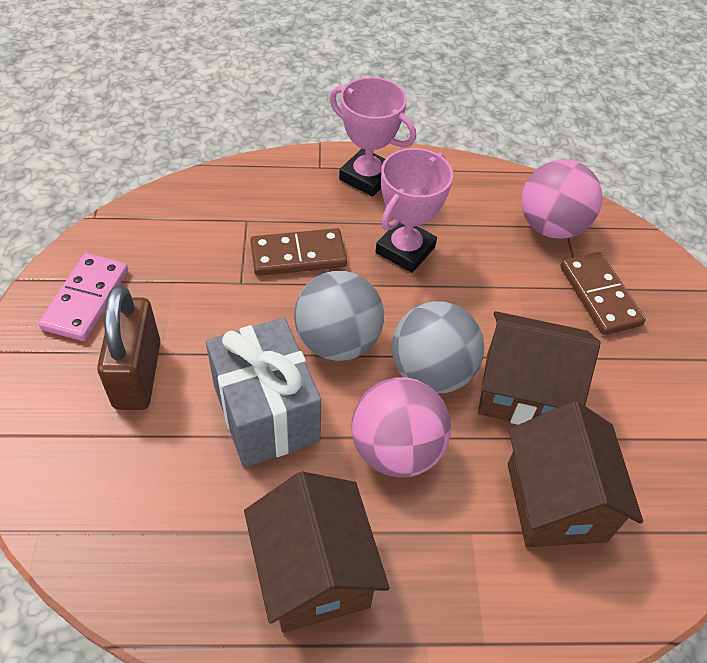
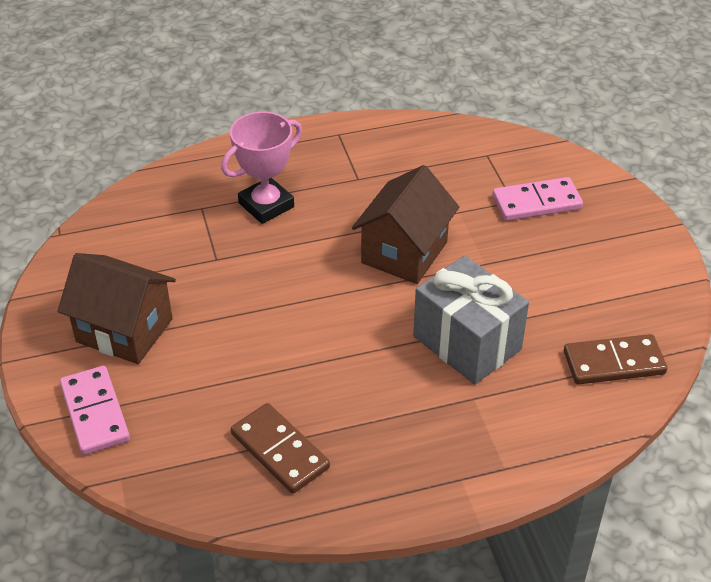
brown house: 3 -> 2
brown padlock: 1 -> 0
grey ball: 2 -> 0
pink ball: 2 -> 0
pink domino: 1 -> 2
pink trophy: 2 -> 1

